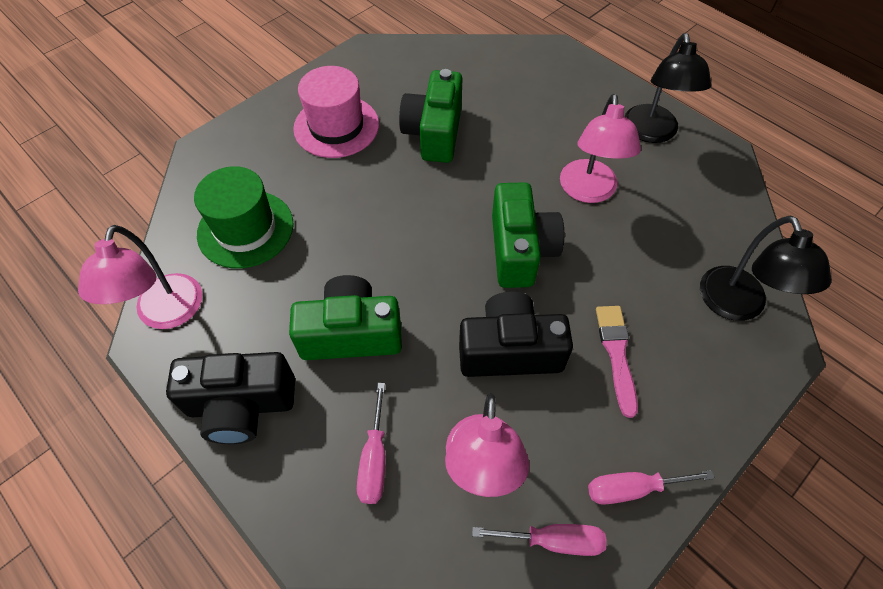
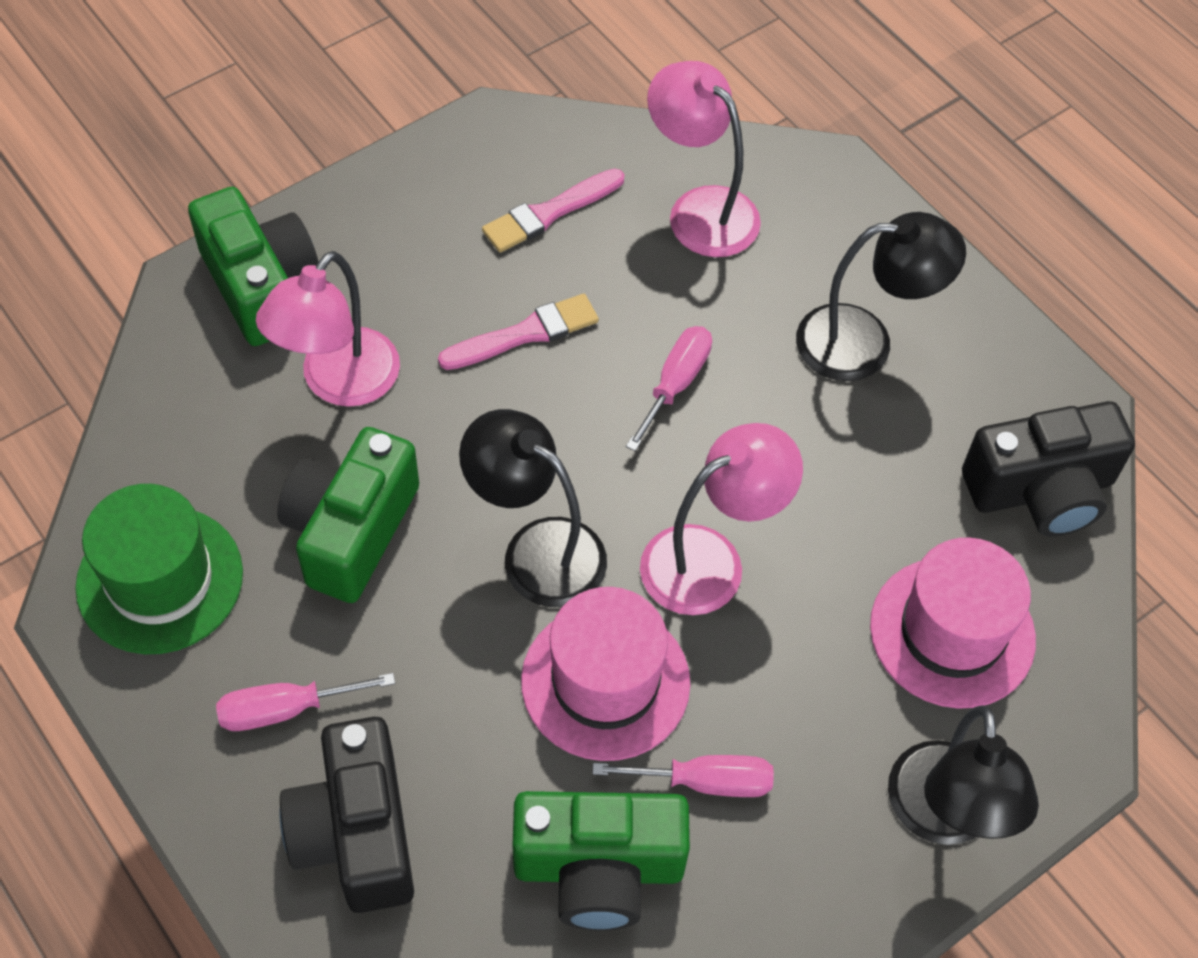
black lamp: 2 -> 3
pink brush: 1 -> 2
pink hat: 1 -> 2

